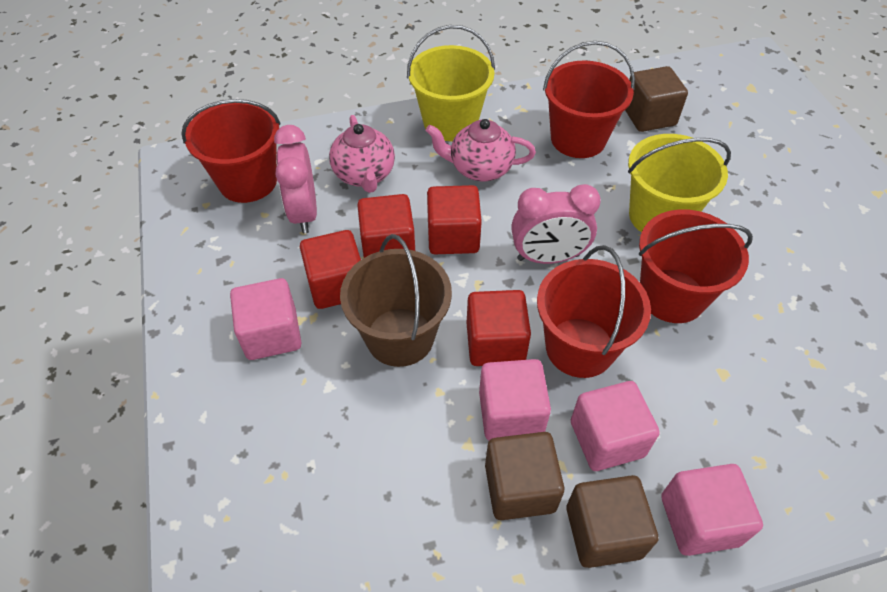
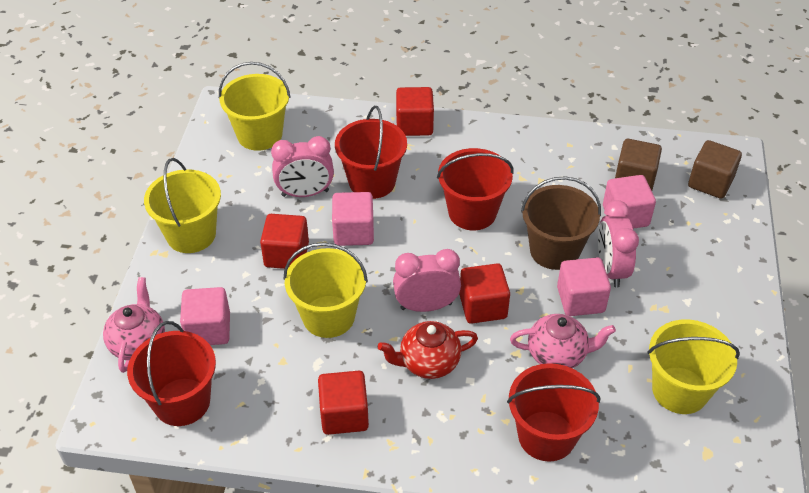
brown cube: 3 -> 2
pink clock: 2 -> 3
red teapot: 0 -> 1
yellow bucket: 2 -> 4

